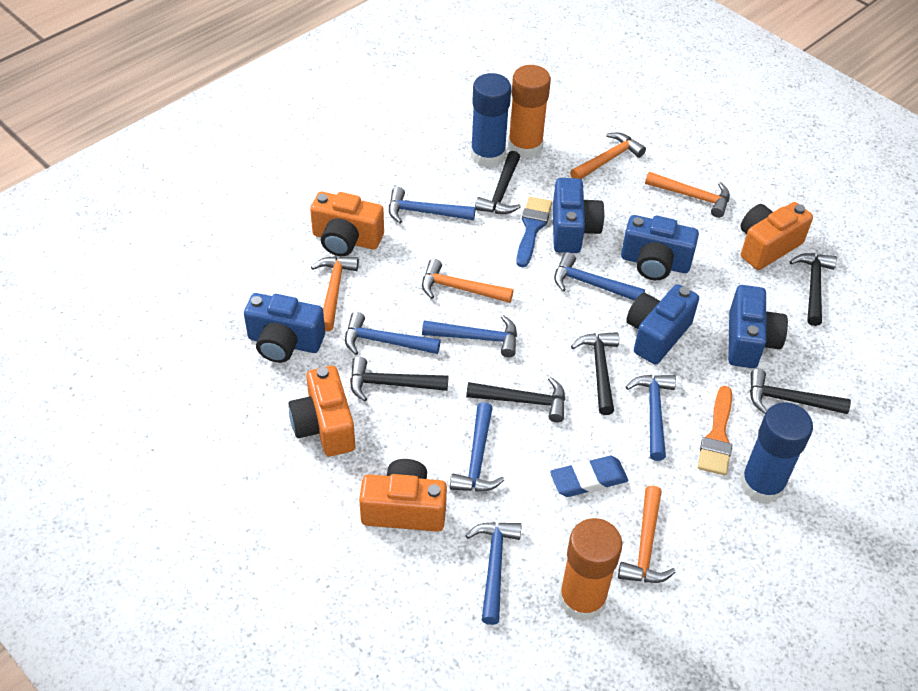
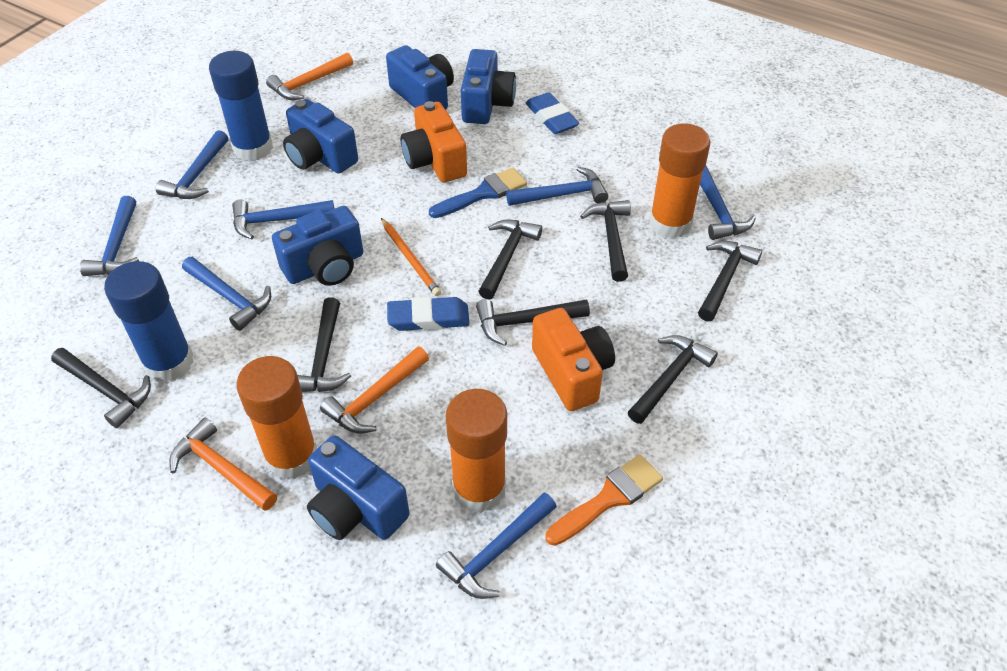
black hammer: 6 -> 7
blue eraser: 1 -> 2
orange camera: 4 -> 2
orange glue stick: 2 -> 3
orange hammer: 5 -> 3
orange pencil: 0 -> 1

